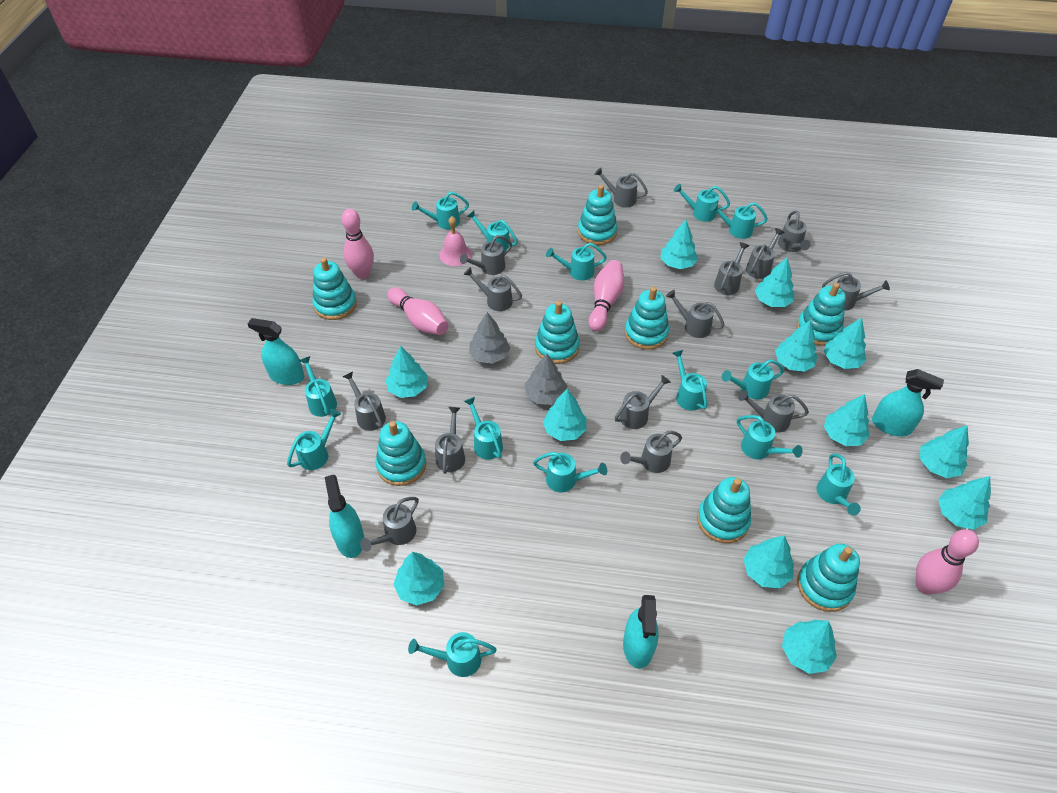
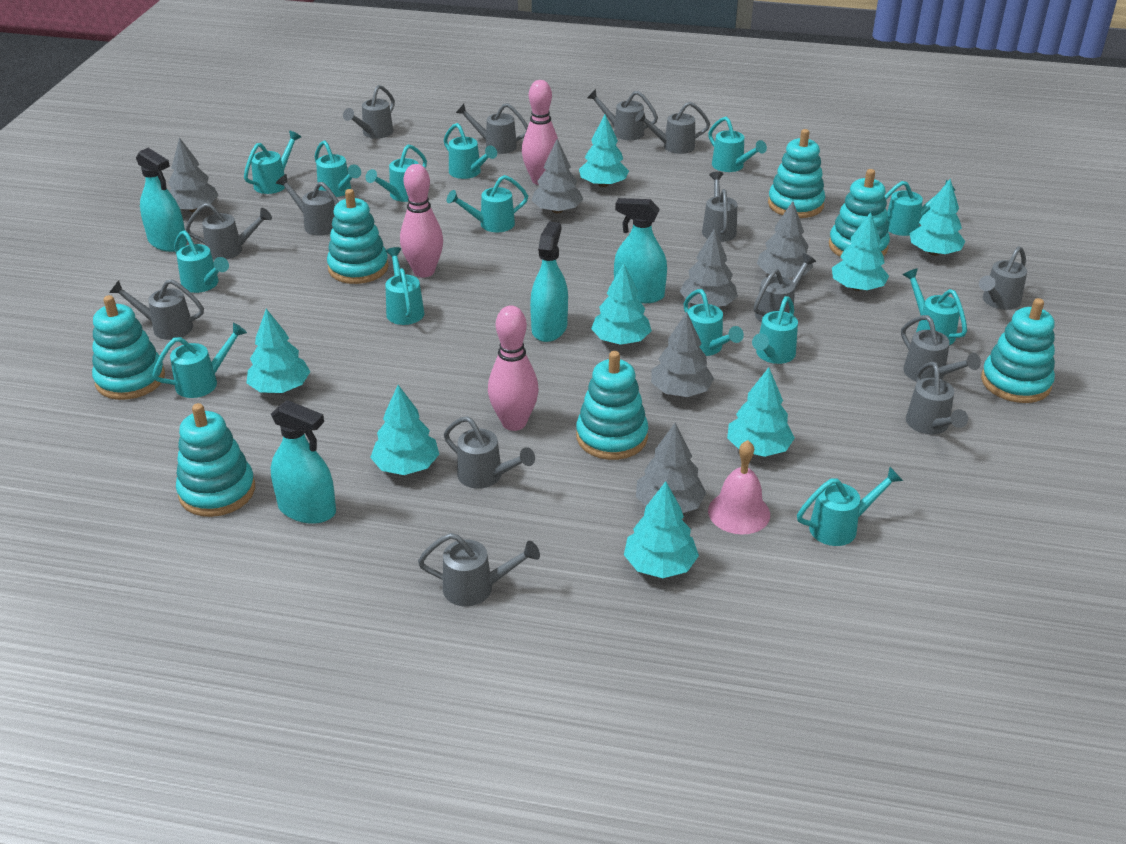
grey tree: 2 -> 6
pink bowling pin: 4 -> 3
turquoise stacking toy: 8 -> 7
turquoise tree: 12 -> 8

